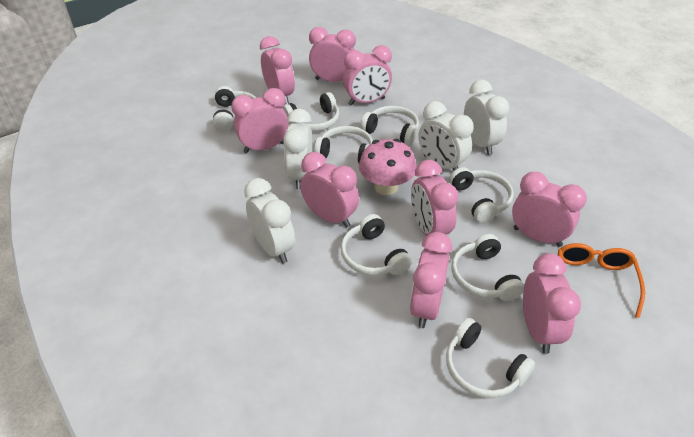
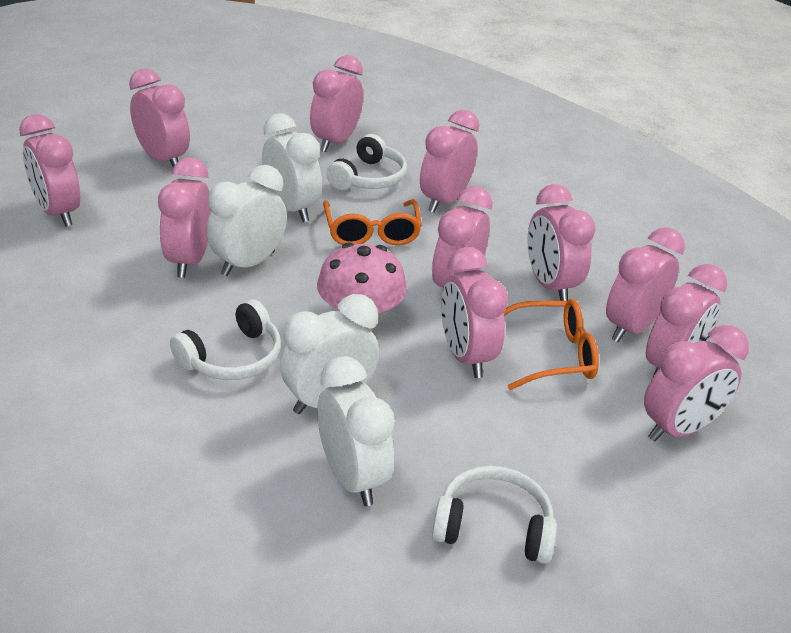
orange glasses: 1 -> 2
pink clock: 9 -> 11
white headphones: 8 -> 3

